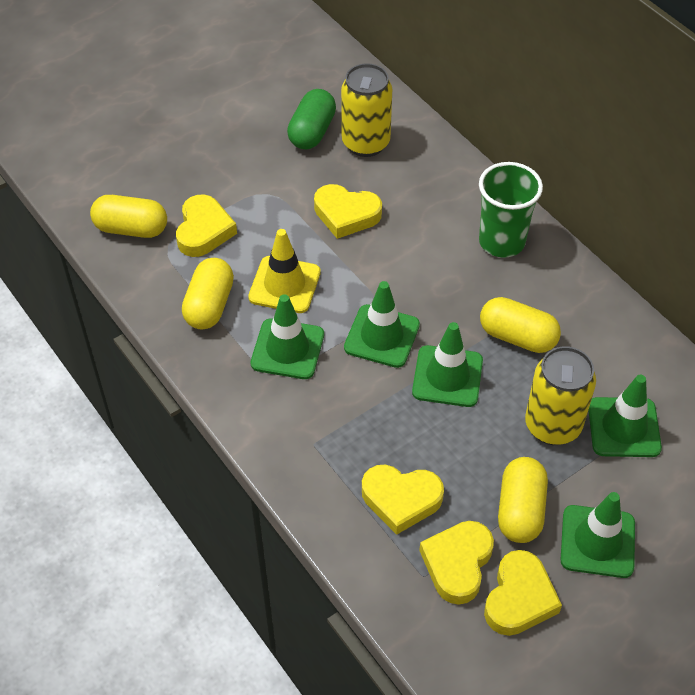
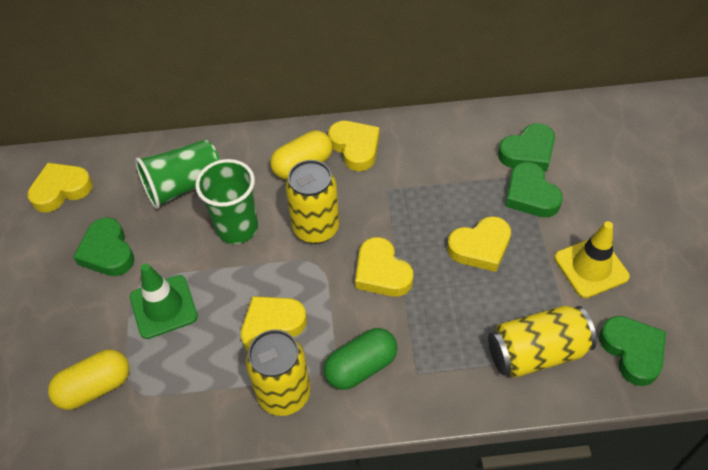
green cup: 1 -> 2
green heart: 0 -> 4
green traffic cone: 5 -> 1
yellow can: 2 -> 3
yellow capsule: 4 -> 2

